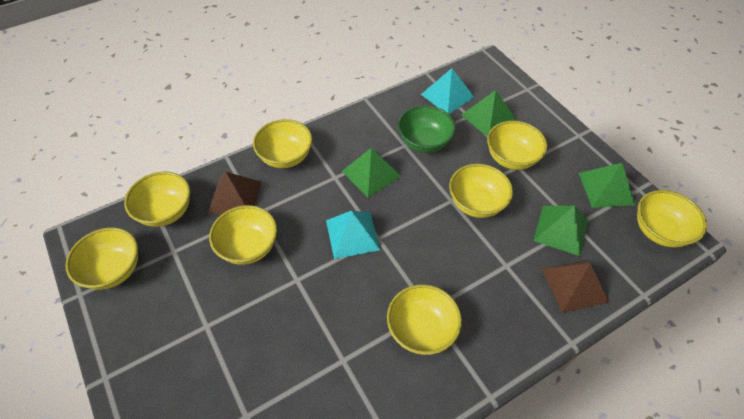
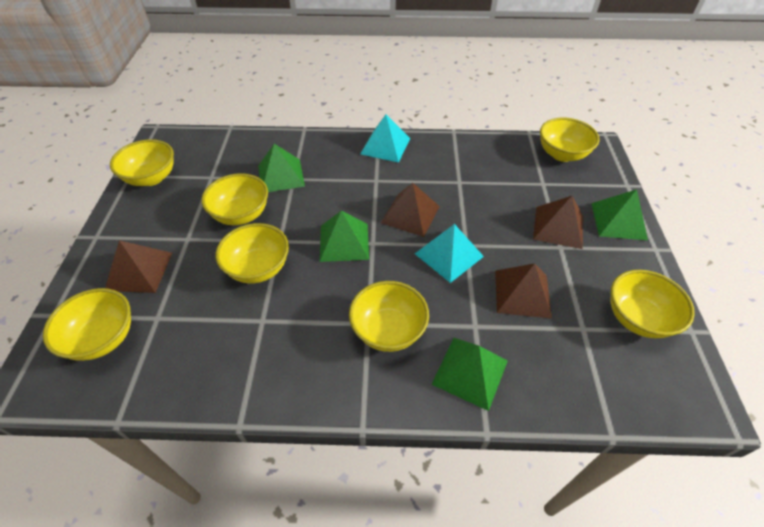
brown pyramid: 2 -> 4
green bowl: 1 -> 0
yellow bowl: 8 -> 7

